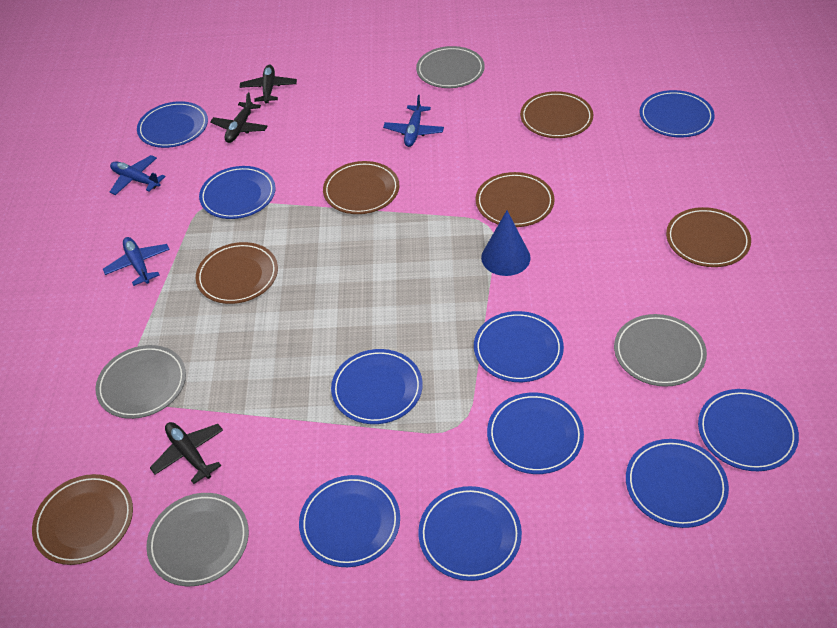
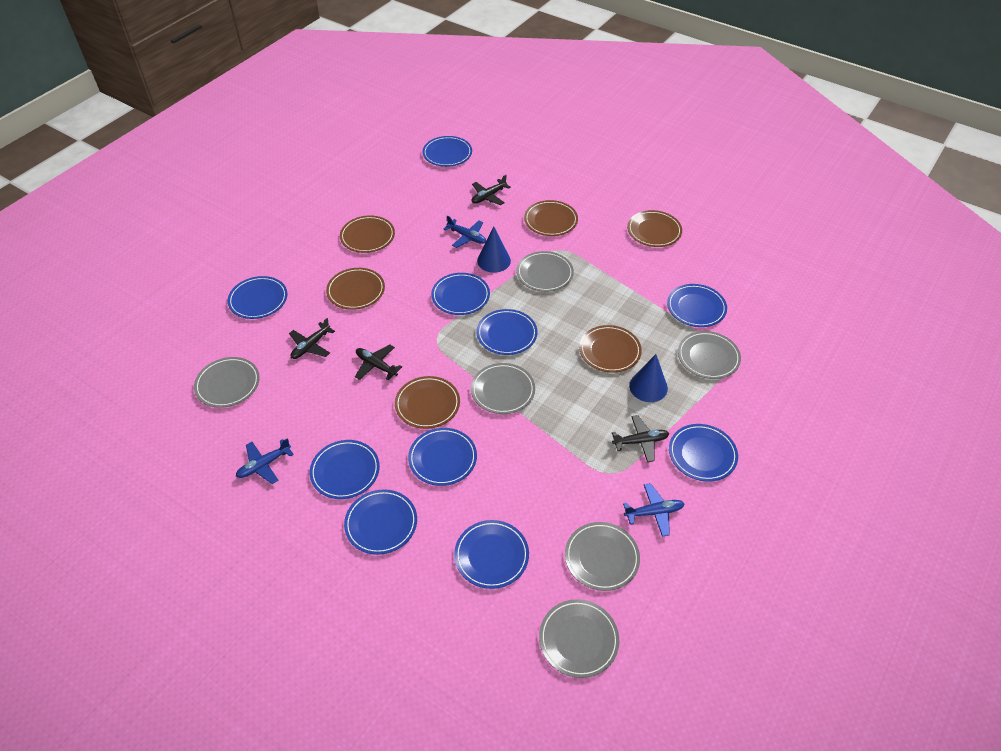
black plane: 3 -> 4
blue cone: 1 -> 2
grey plate: 4 -> 6

